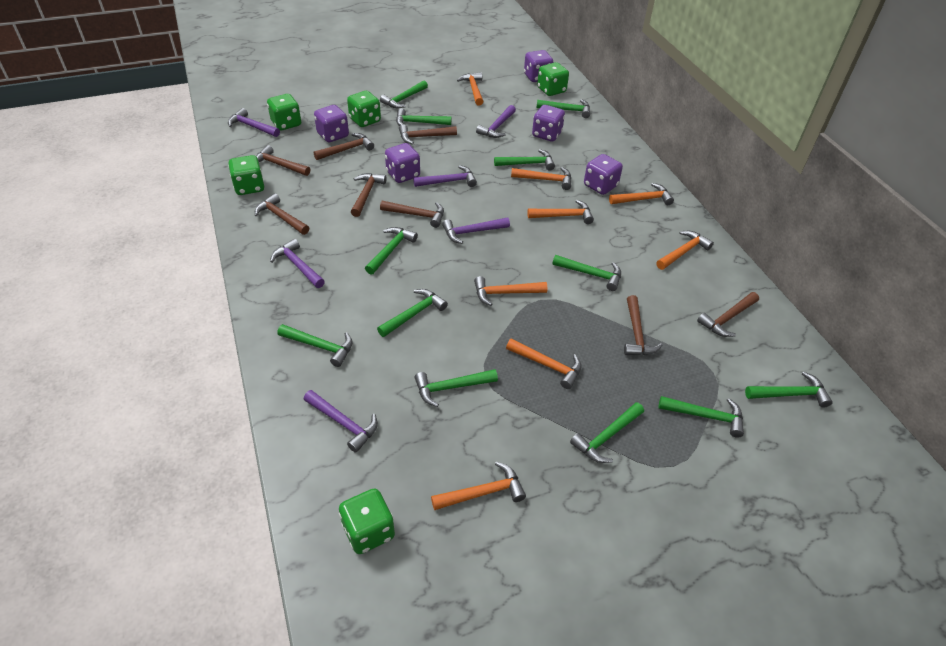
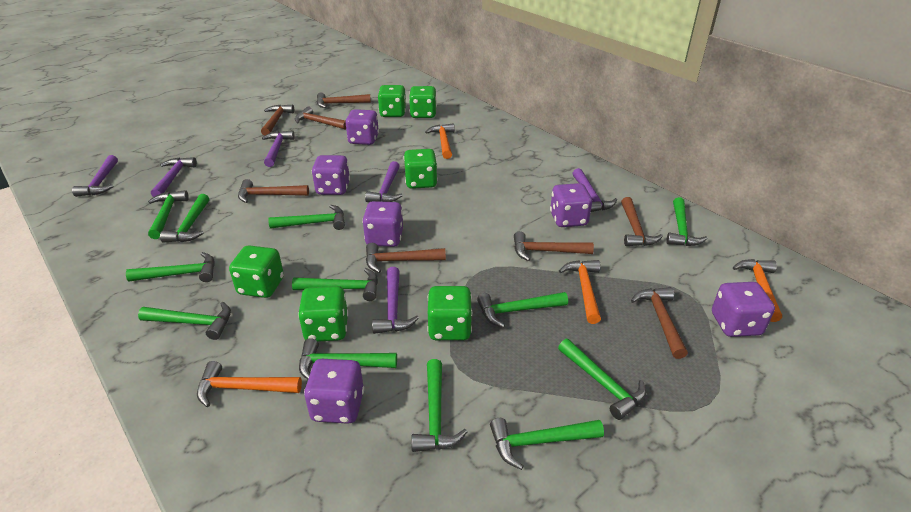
green dice: 5 -> 6
orange hammer: 8 -> 4
purple dice: 5 -> 6

